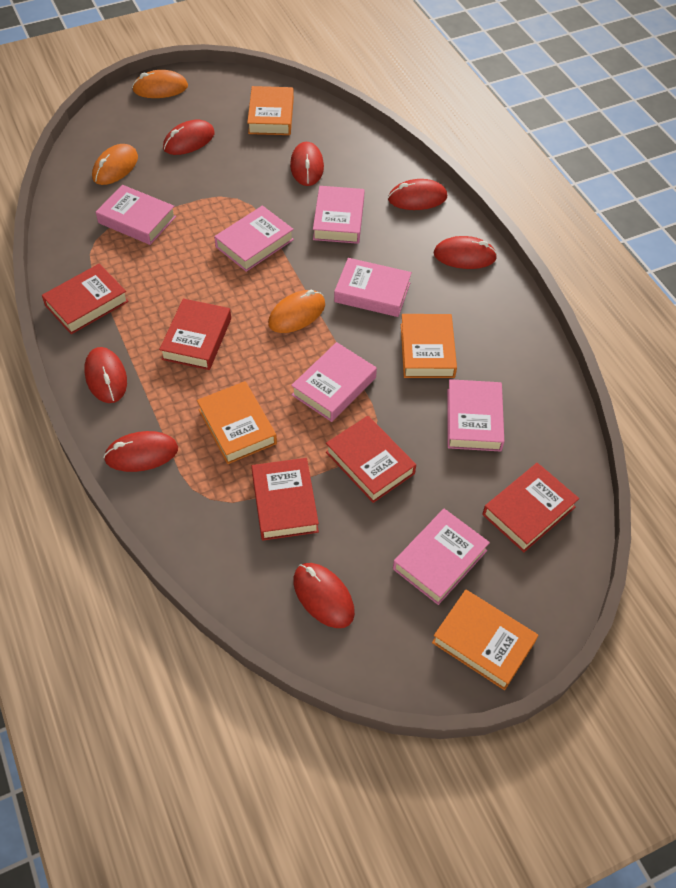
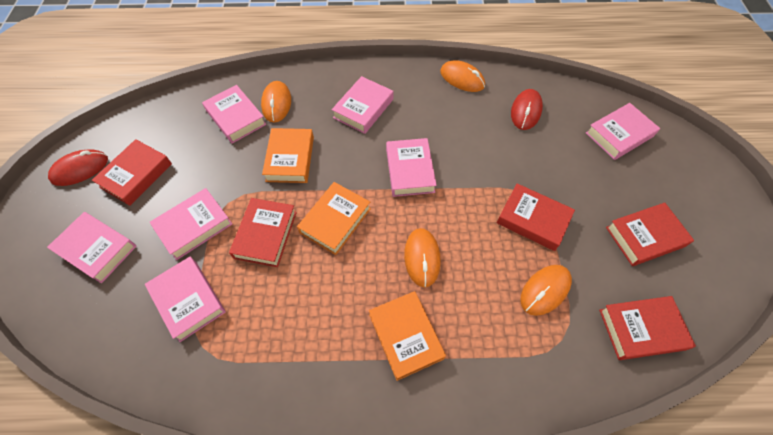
orange book: 4 -> 3
orange mouse: 3 -> 4
red mouse: 7 -> 2

